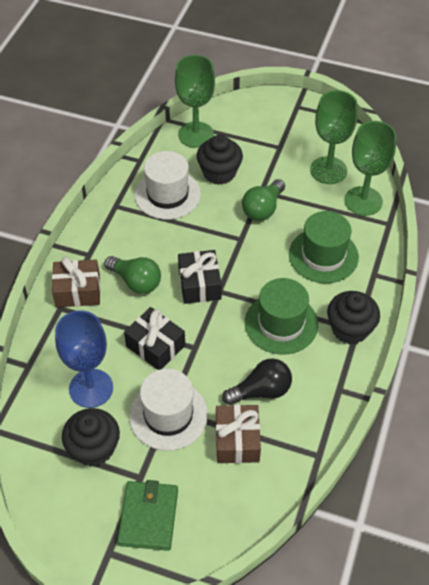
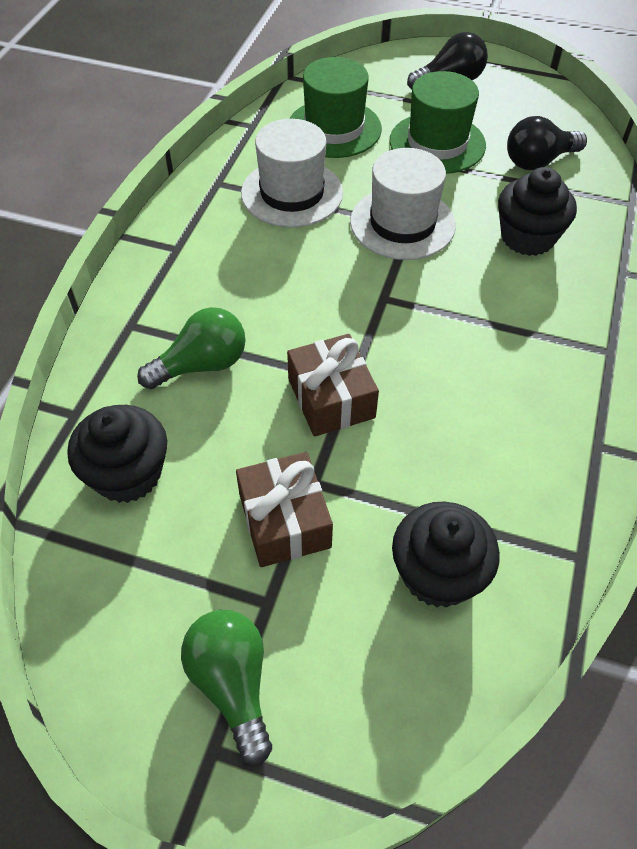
black gift: 2 -> 0
black light bulb: 1 -> 2
blue goblet: 1 -> 0
green goblet: 3 -> 0
green wallet: 1 -> 0

